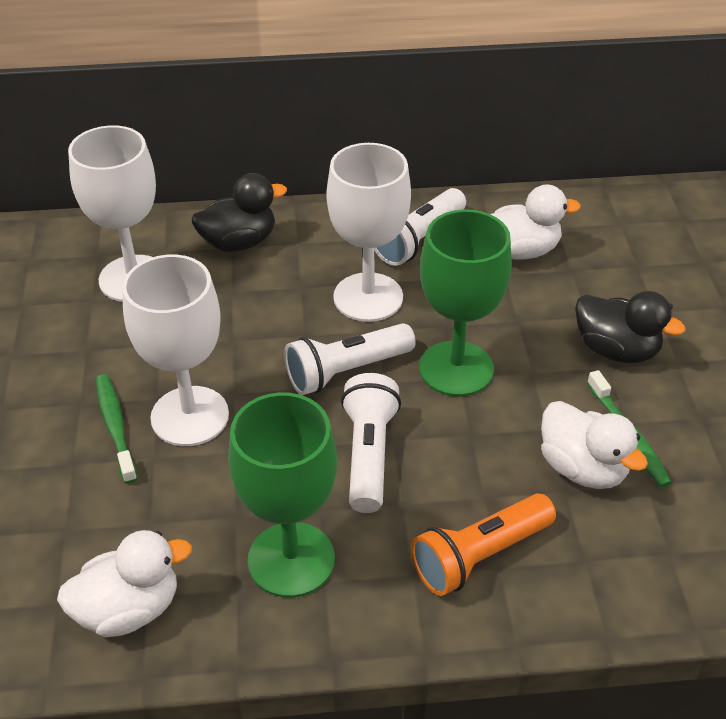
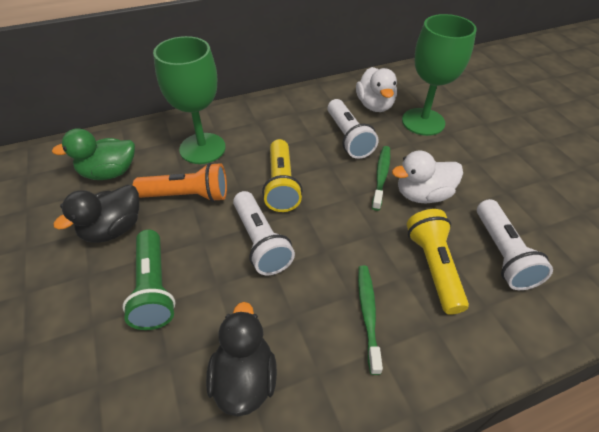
green duck: 0 -> 1
green flashlight: 0 -> 1
white duck: 3 -> 2
white goblet: 3 -> 0
yellow flashlight: 0 -> 2

